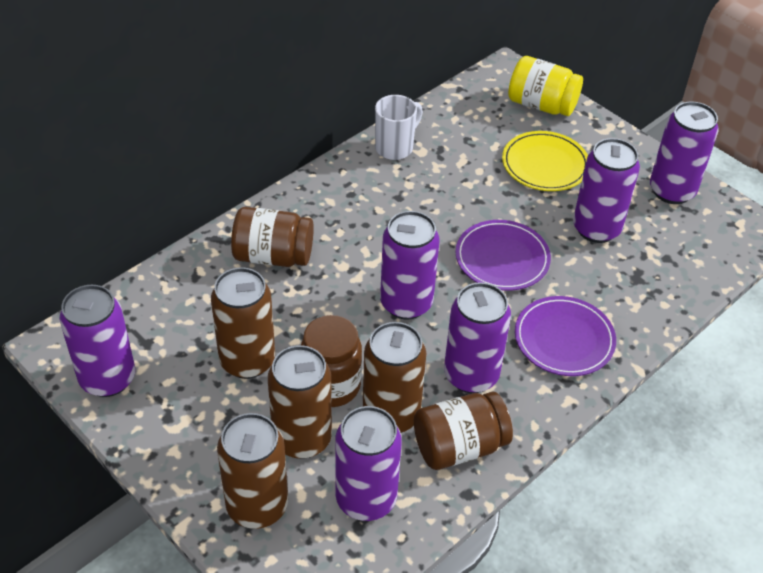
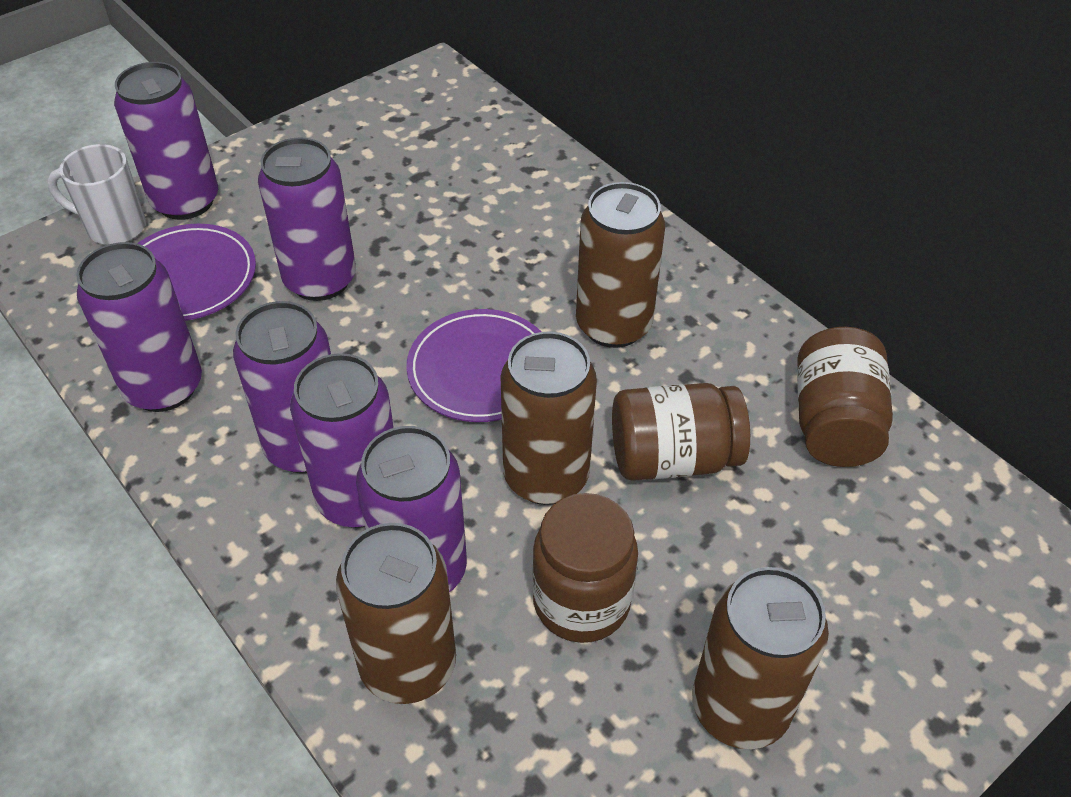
yellow jar: 1 -> 0
yellow plate: 1 -> 0

